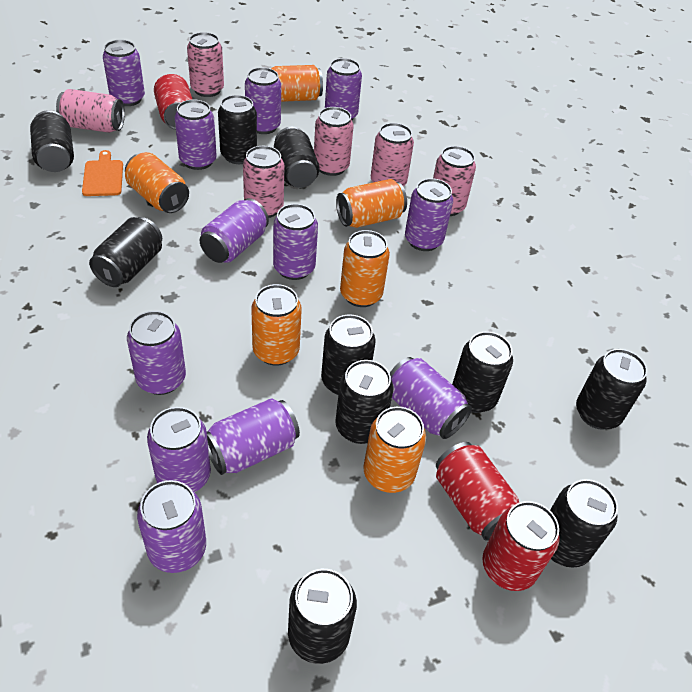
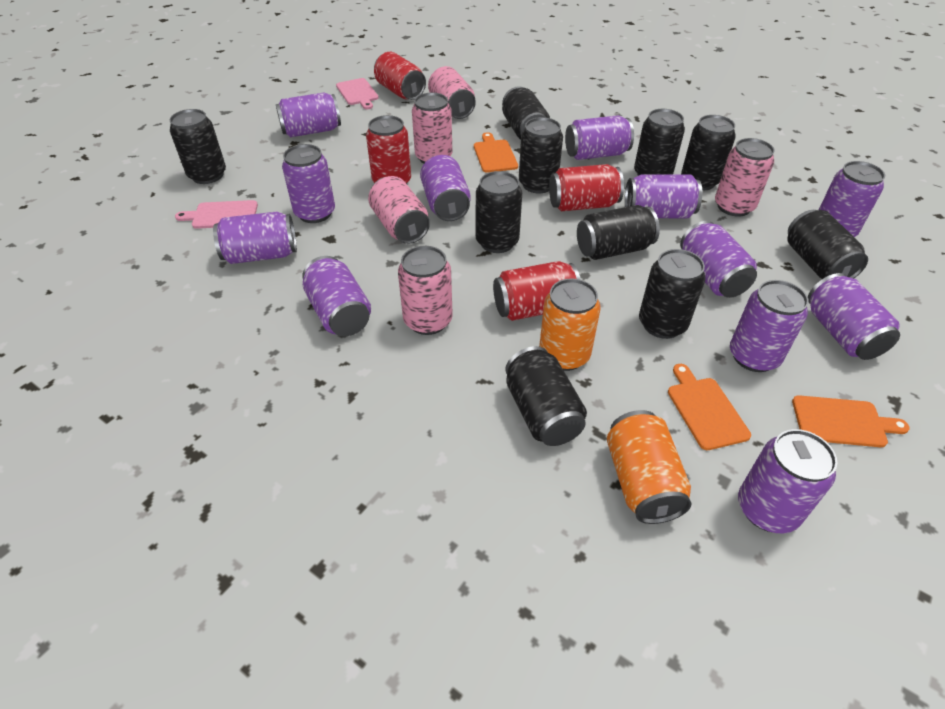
orange can: 6 -> 2
orange cutting board: 1 -> 3
pink can: 6 -> 5
pink cutting board: 0 -> 2
red can: 3 -> 4

